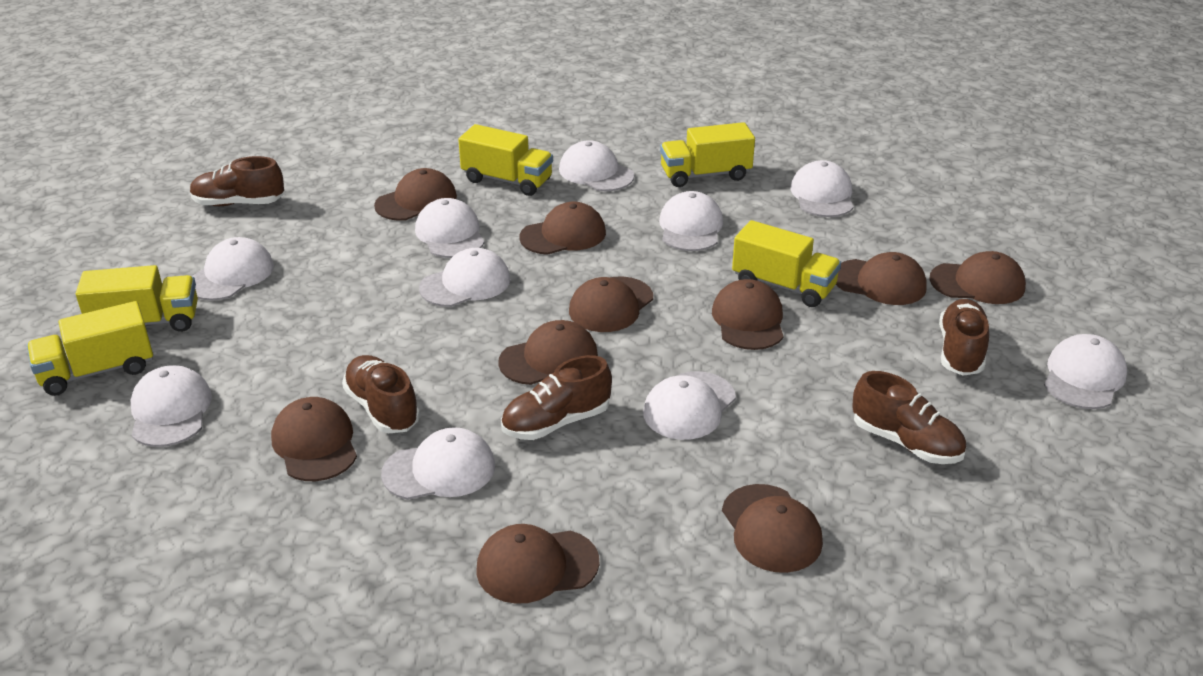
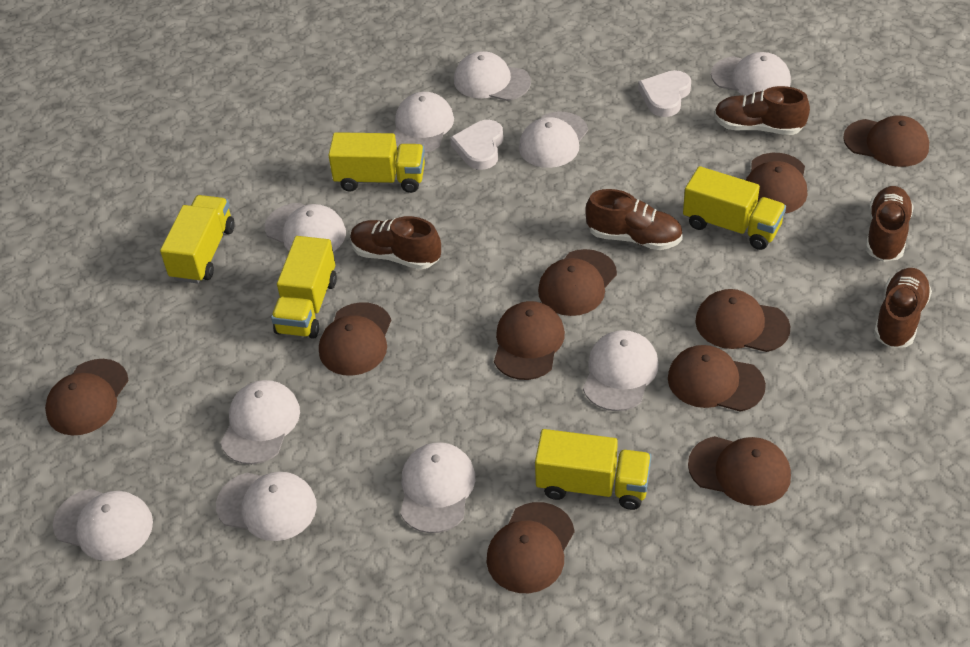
white heart: 0 -> 2

